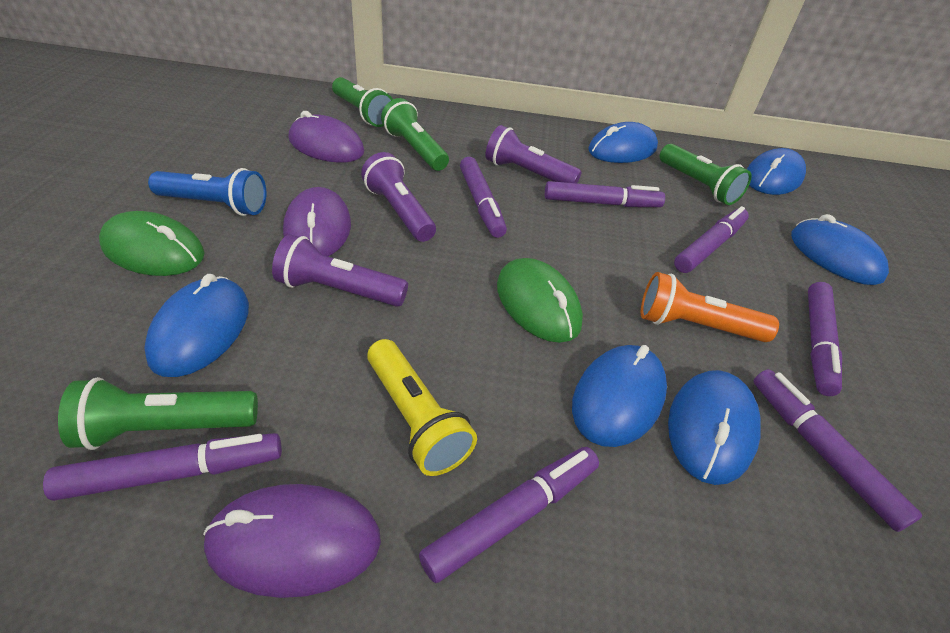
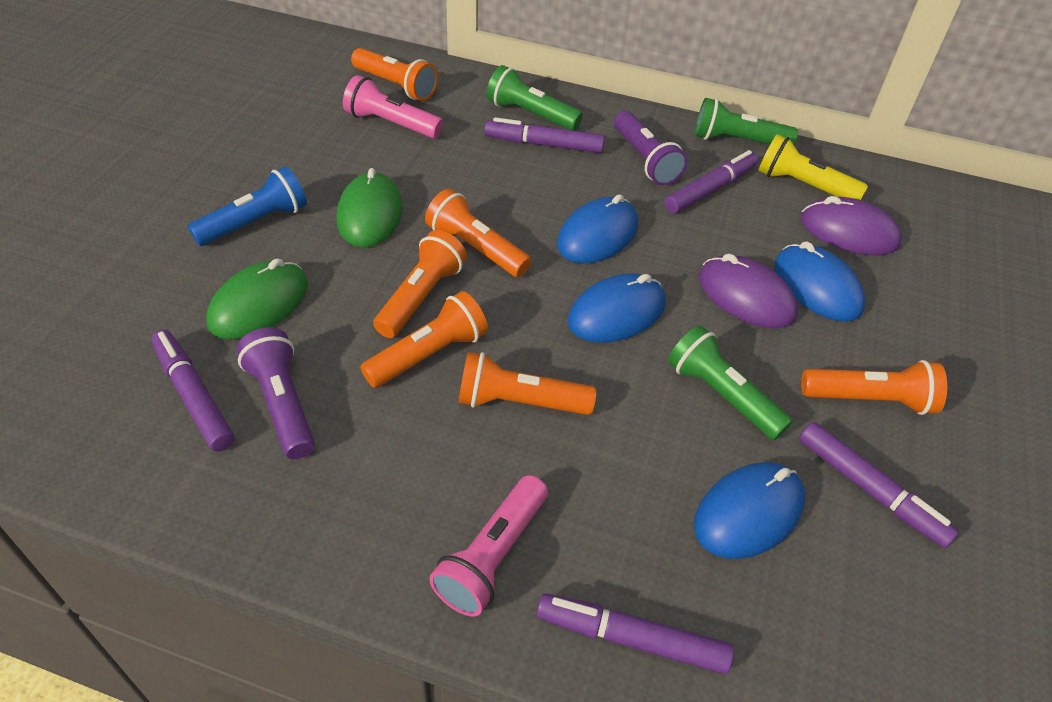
blue mouse: 6 -> 4
green flashlight: 4 -> 3
orange flashlight: 1 -> 6
pink flashlight: 0 -> 2
purple flashlight: 3 -> 2
purple marker: 7 -> 5
purple mouse: 3 -> 2

